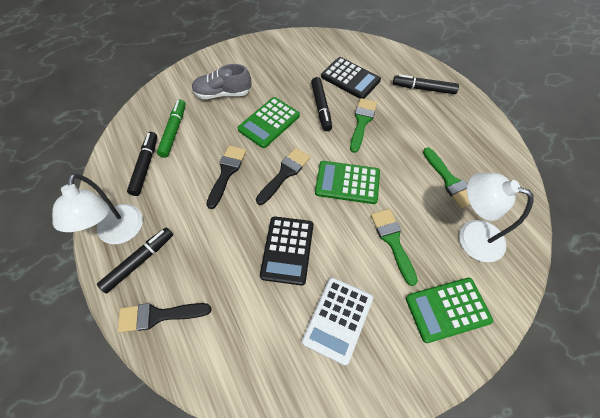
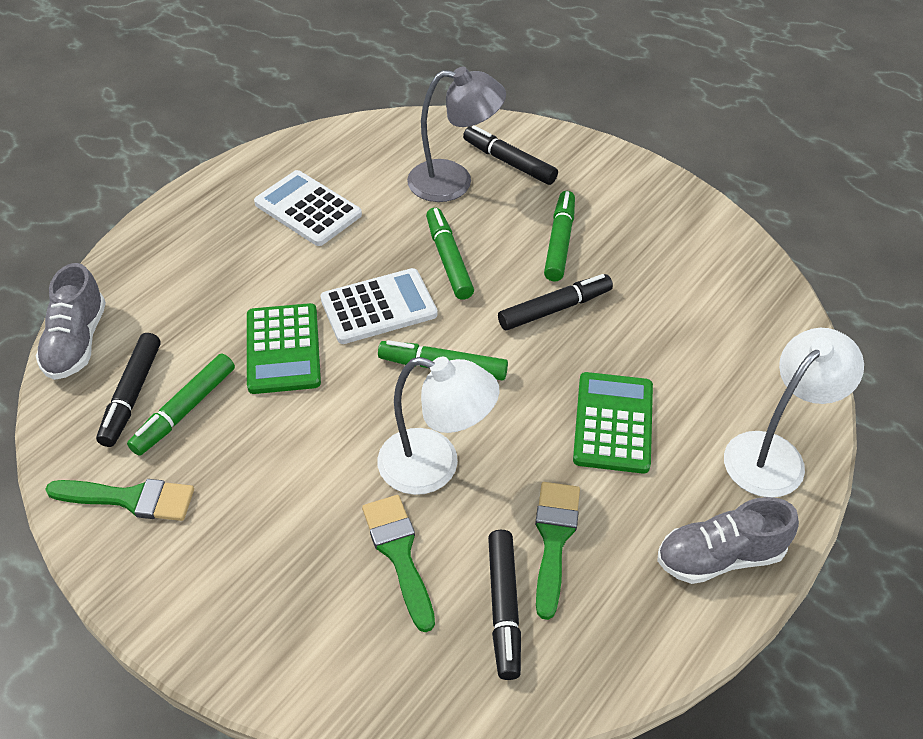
black brush: 3 -> 0
black calculator: 2 -> 0
green calculator: 3 -> 2
green marker: 1 -> 4
grey lamp: 0 -> 1
grey shoe: 1 -> 2
white calculator: 1 -> 2

